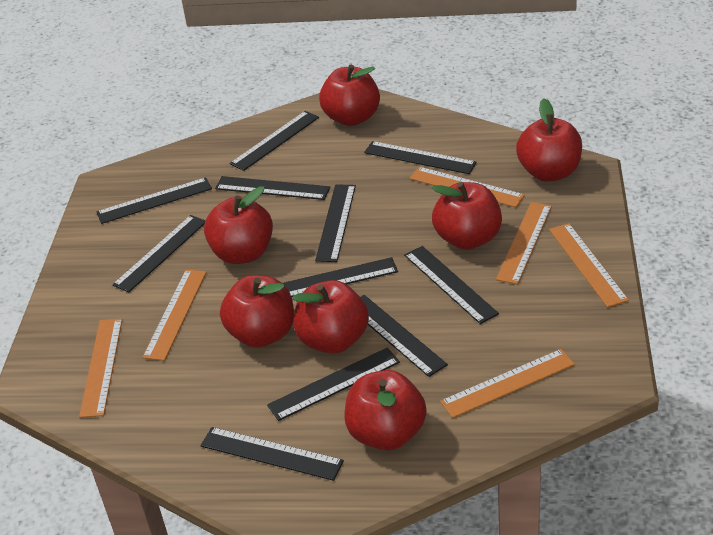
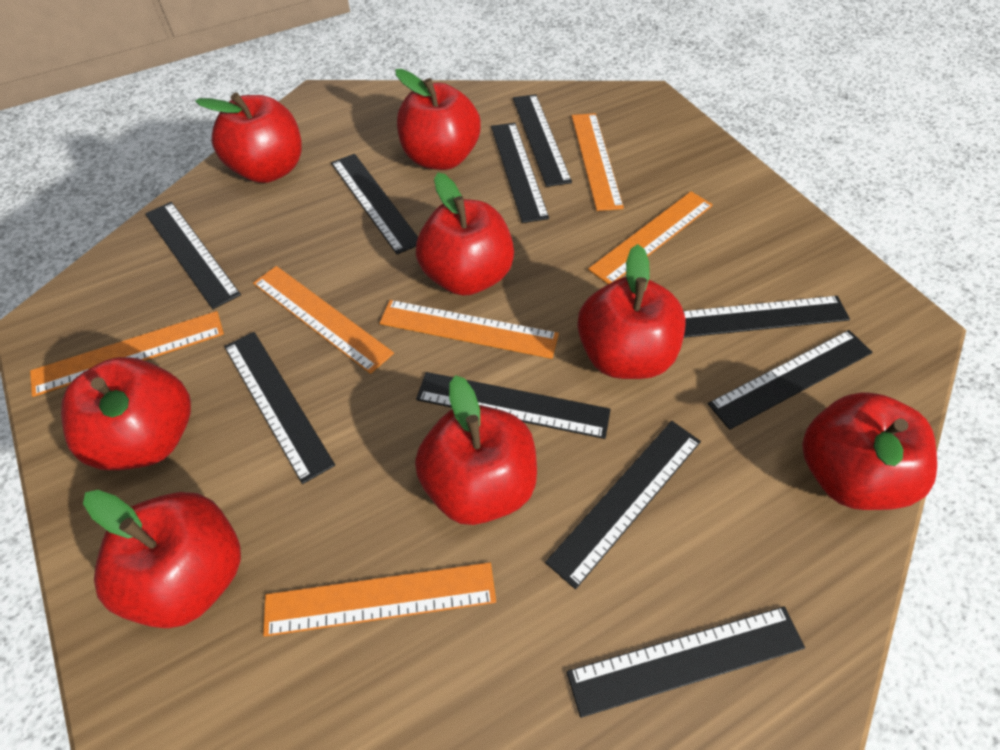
black ruler: 11 -> 10
red apple: 7 -> 8

